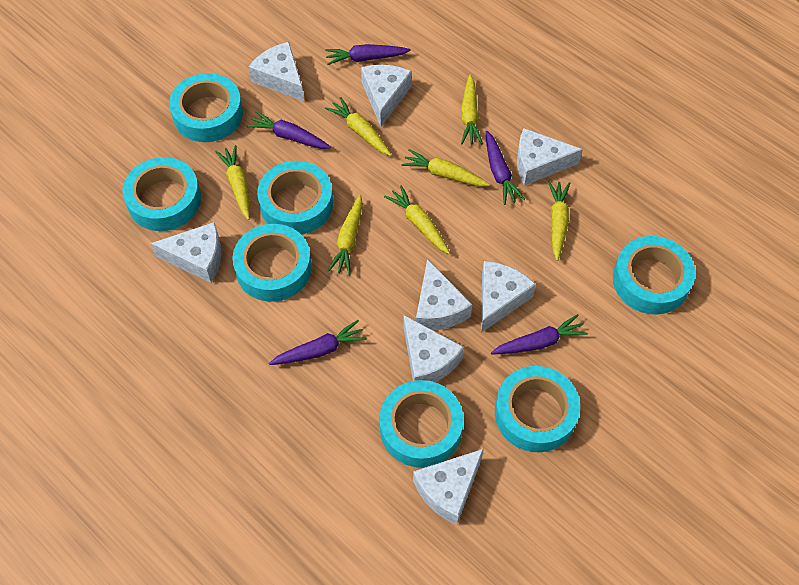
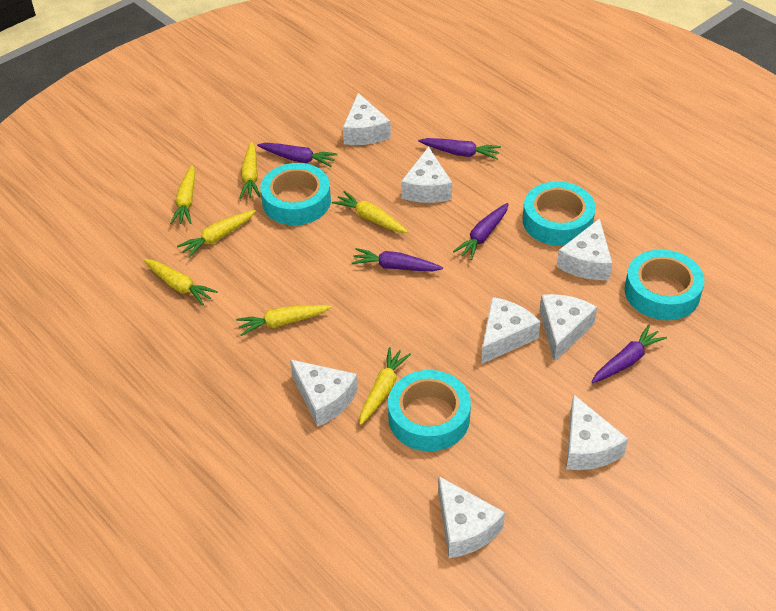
turquoise tape: 7 -> 4

